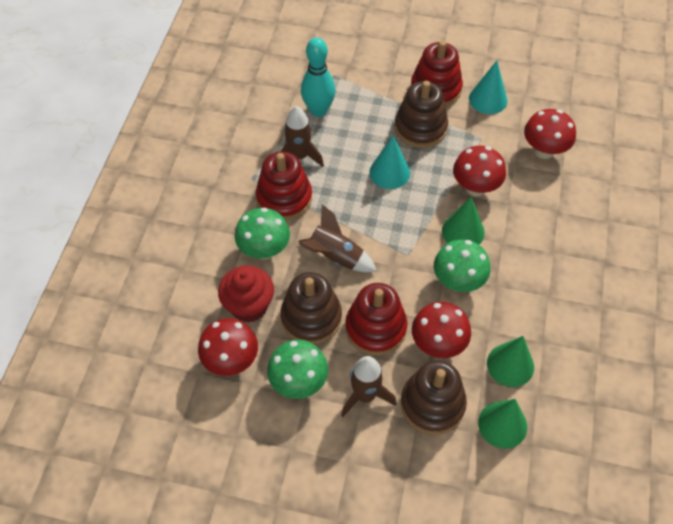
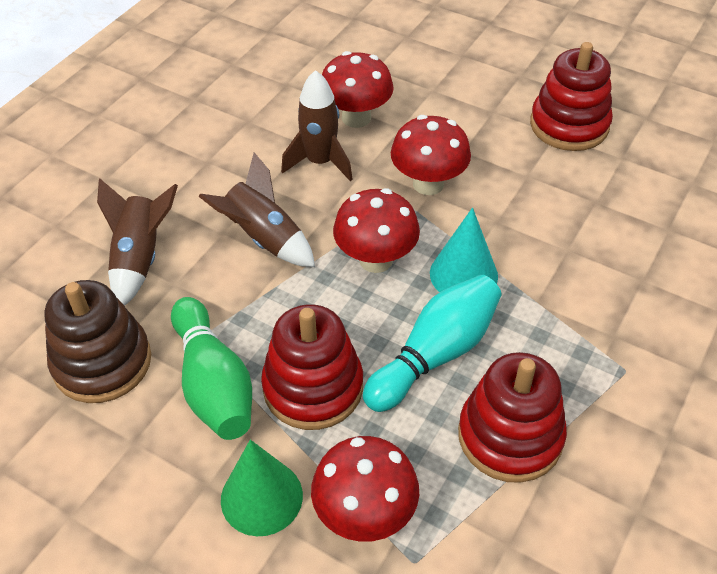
brown stacking toy: 3 -> 1
green bowling pin: 0 -> 1
green cone: 3 -> 1
green mushroom: 3 -> 0
red cupcake: 1 -> 0
turquoise cone: 2 -> 1

